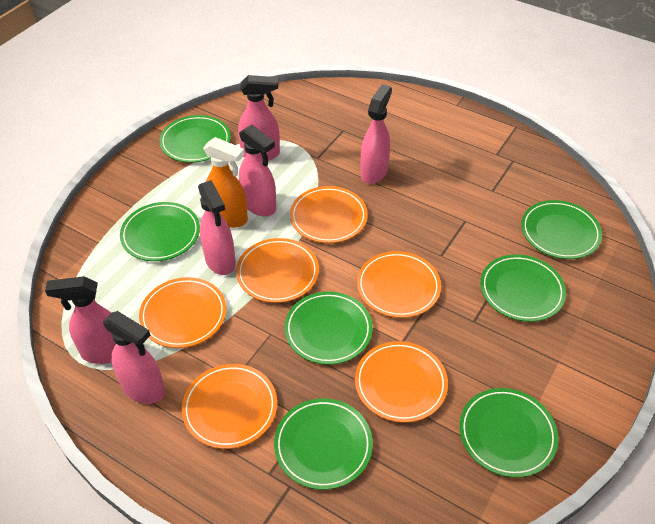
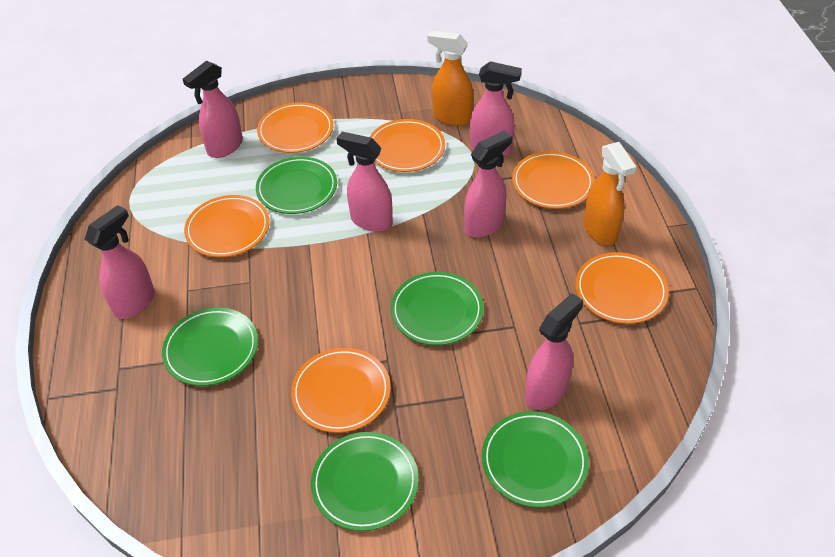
green plate: 7 -> 5
orange spray bottle: 1 -> 2

